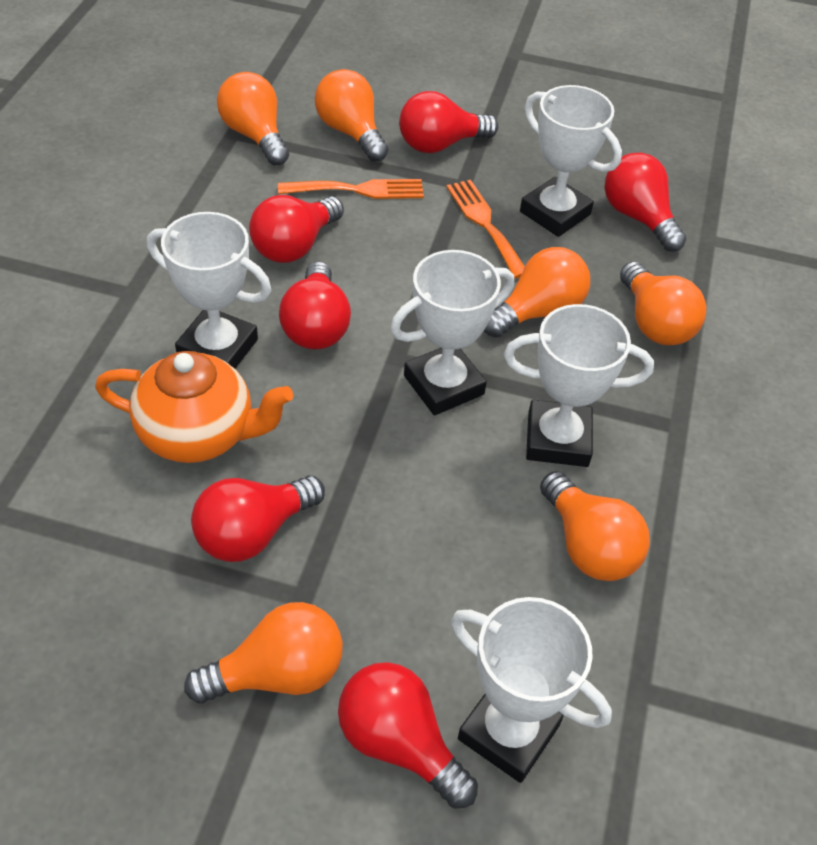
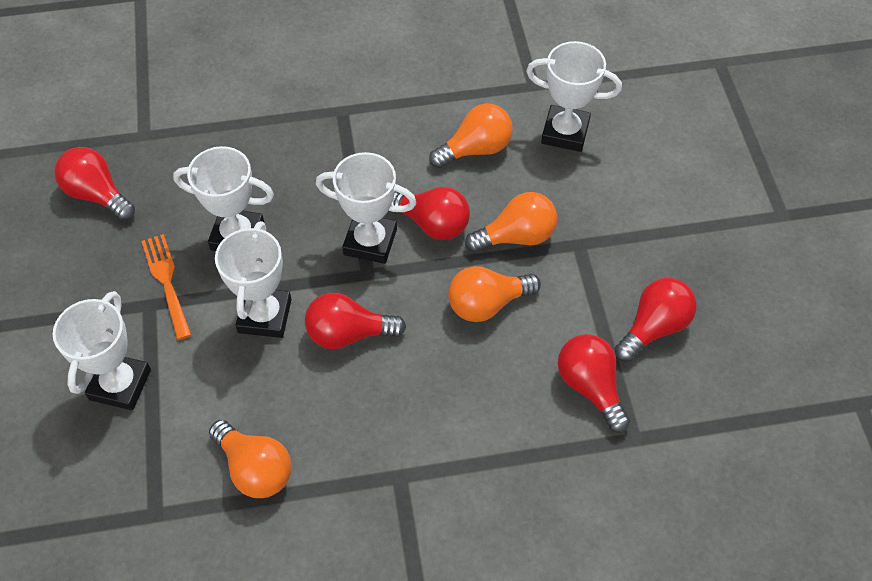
orange fork: 2 -> 1
orange light bulb: 6 -> 4
orange teapot: 1 -> 0
red light bulb: 6 -> 5

